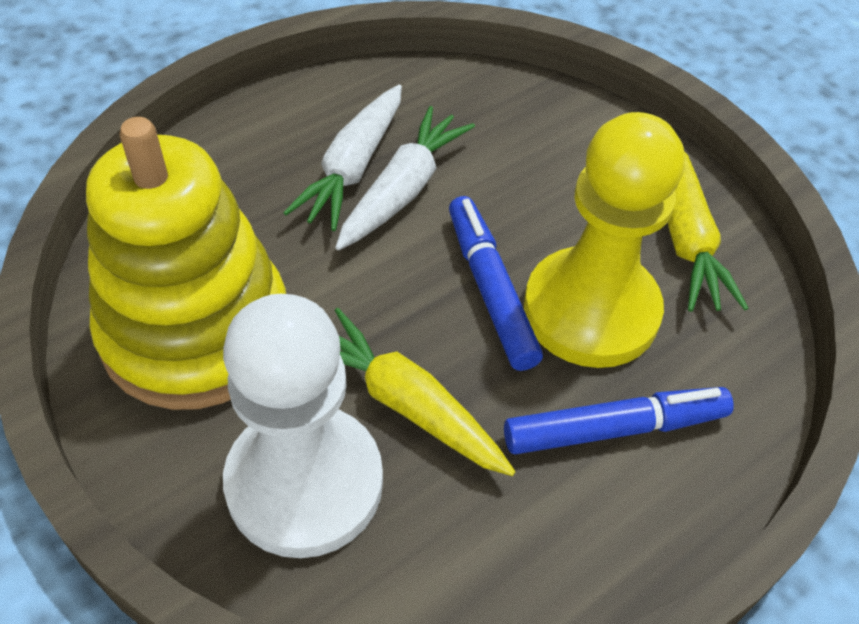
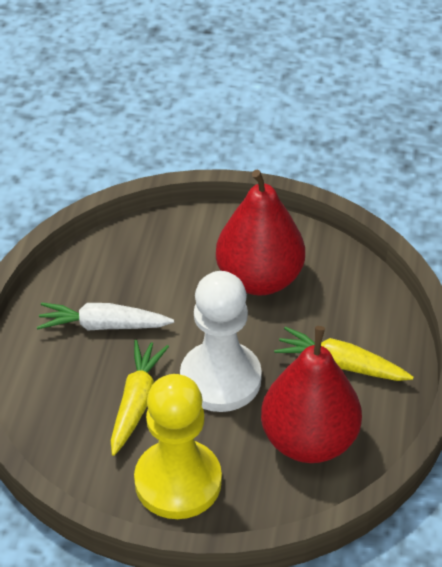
blue marker: 2 -> 0
red pear: 0 -> 2
white carrot: 2 -> 1
yellow stacking toy: 1 -> 0

